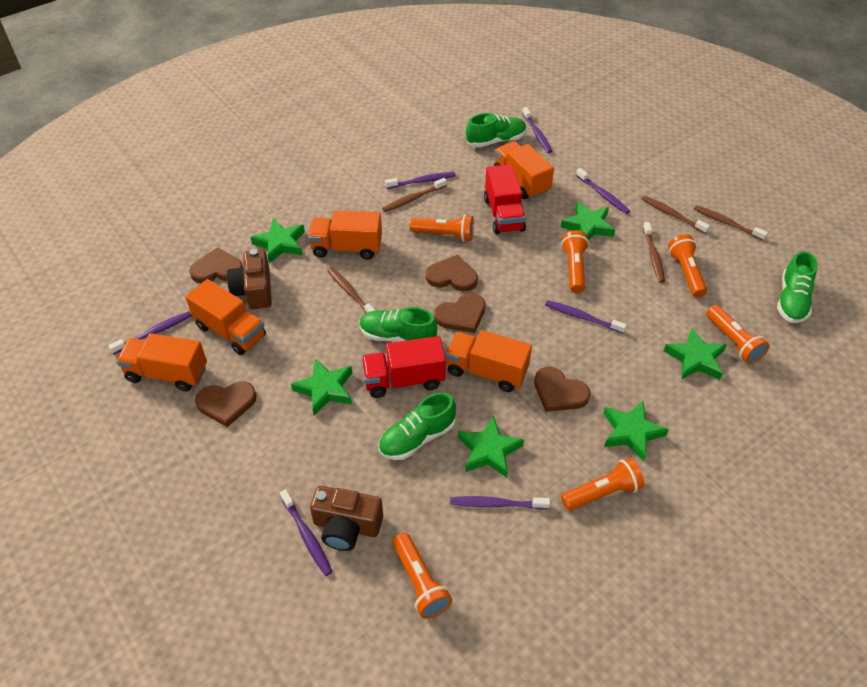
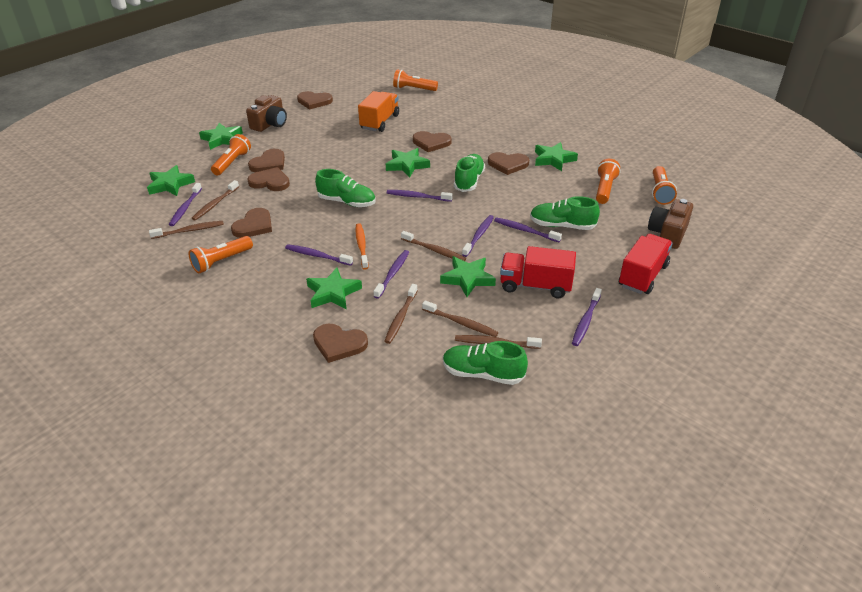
brown heart: 5 -> 7
brown toothbrush: 5 -> 6
orange flashlight: 6 -> 5
orange toothbrush: 0 -> 1
orange truck: 5 -> 1

